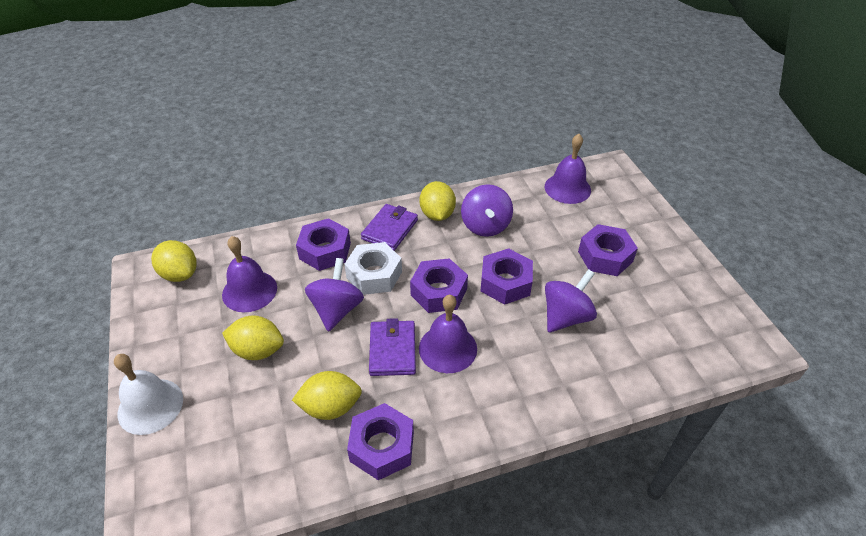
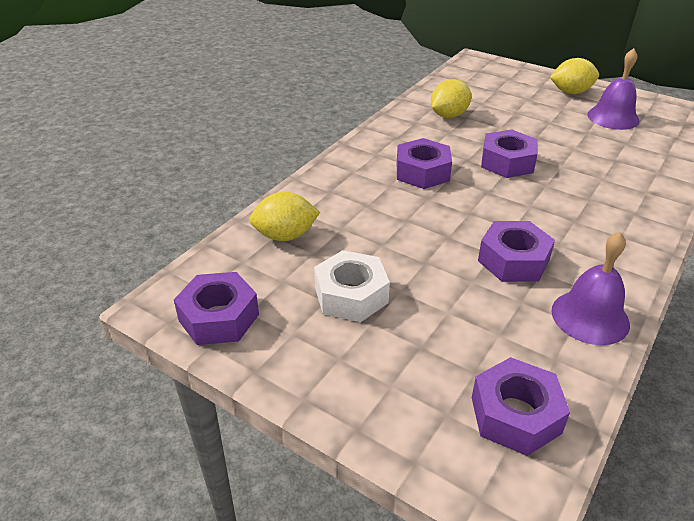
purple bell: 3 -> 2
purple spinning top: 3 -> 0
purple wallet: 2 -> 0
white bell: 1 -> 0
yellow lemon: 4 -> 3

